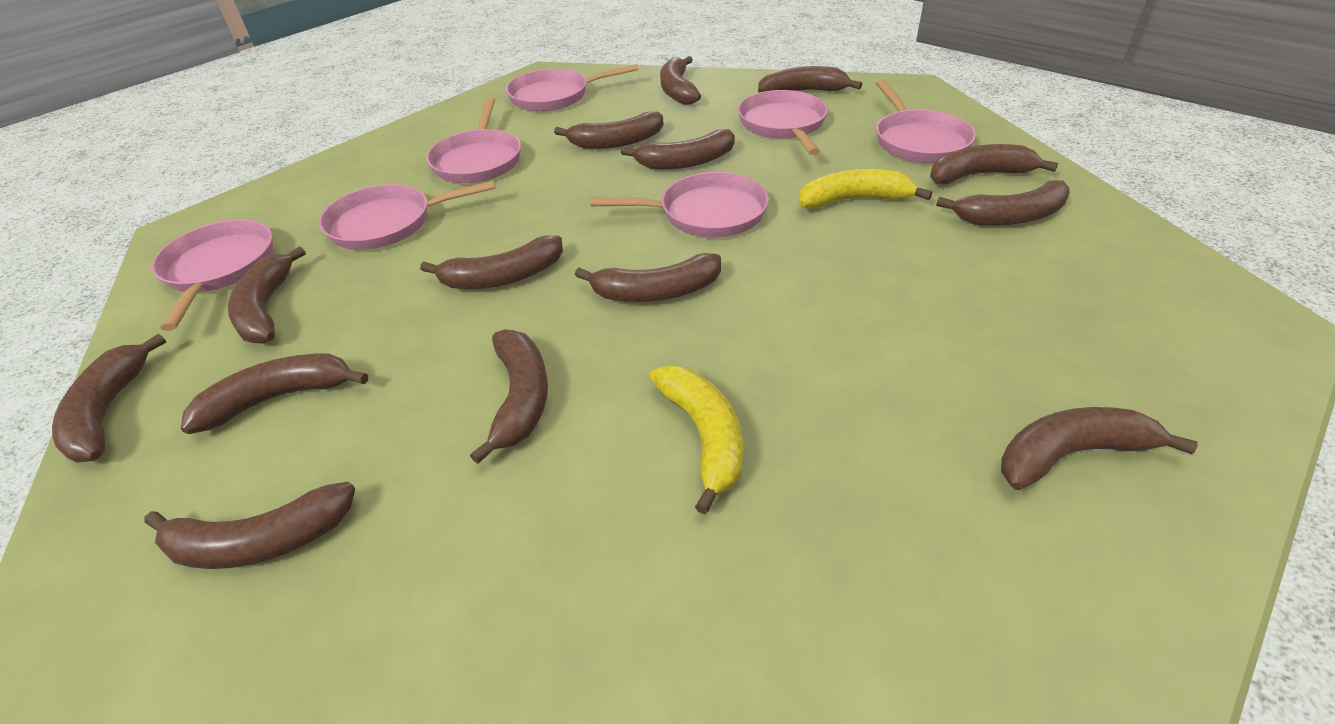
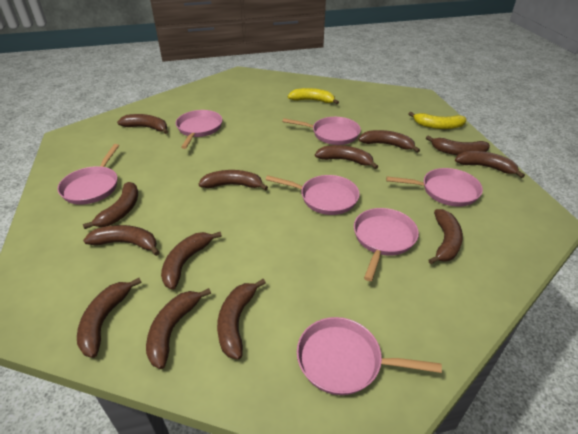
brown banana: 14 -> 13

